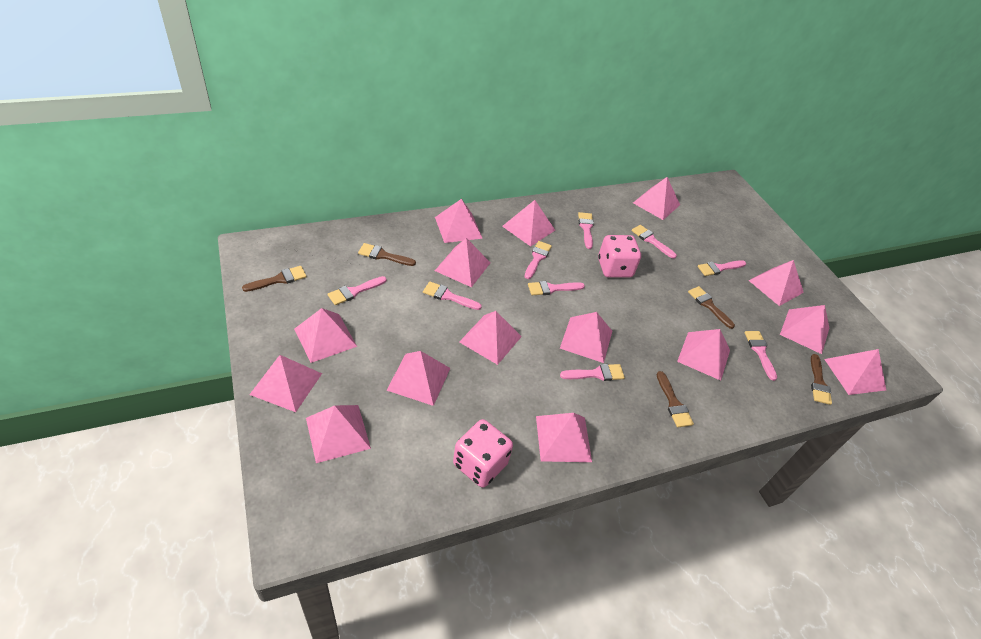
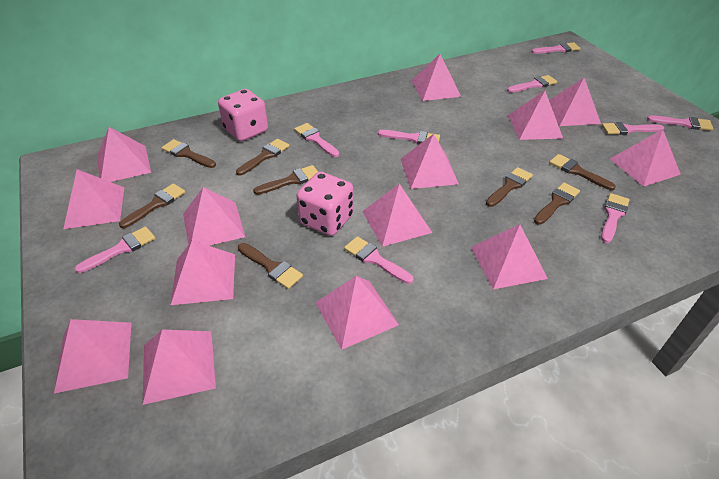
brown brush: 5 -> 8
pink pyramid: 15 -> 14

